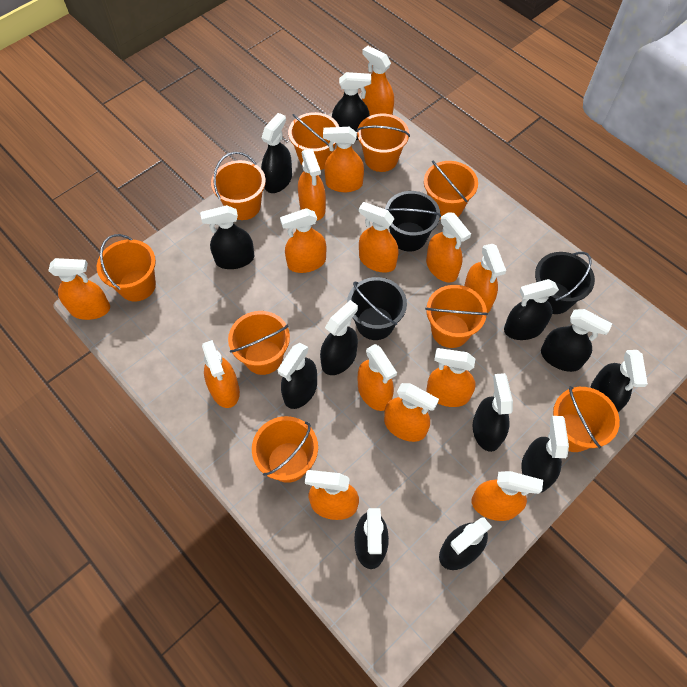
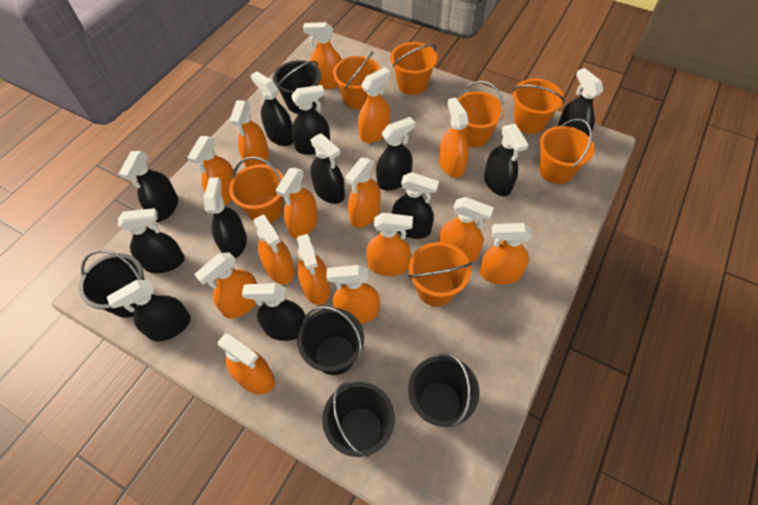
black bucket: 3 -> 5
orange bucket: 9 -> 7
orange spray bottle: 14 -> 15

